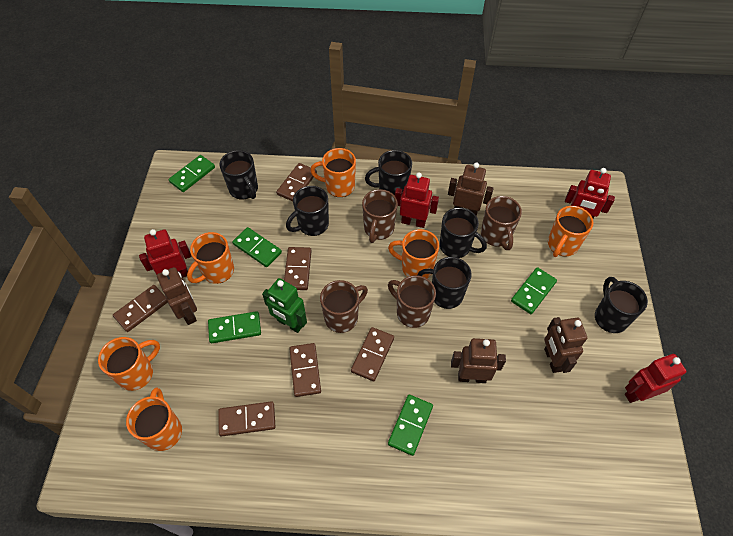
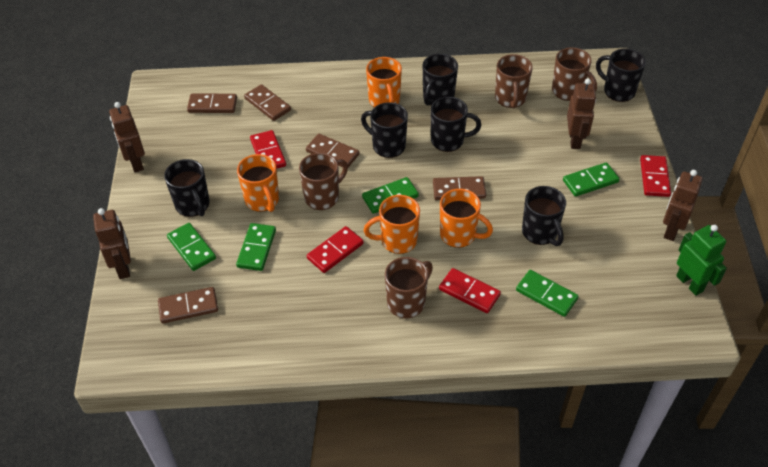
brown domino: 6 -> 5
orange mug: 6 -> 4
red domino: 0 -> 4
red robot: 4 -> 0

